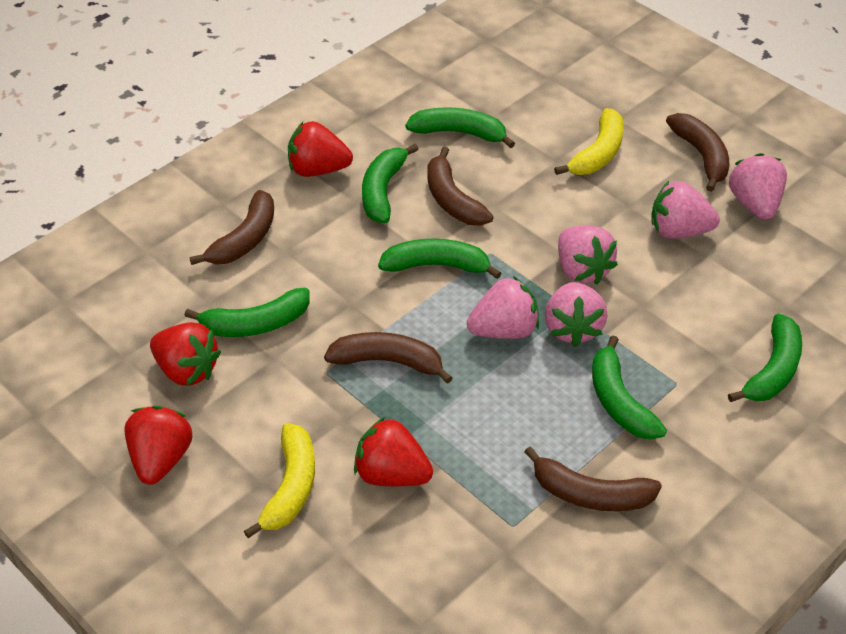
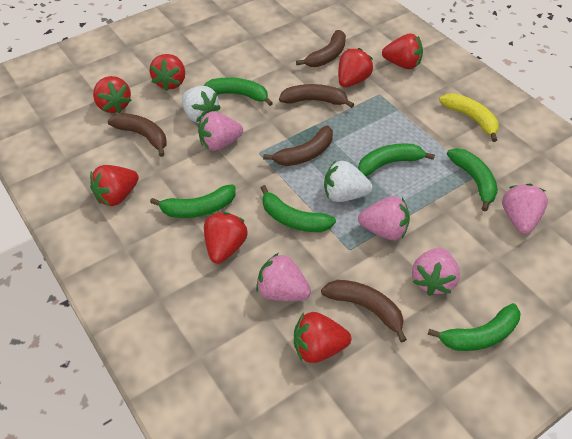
red strawberry: 4 -> 7
white strawberry: 0 -> 2
yellow banana: 2 -> 1

